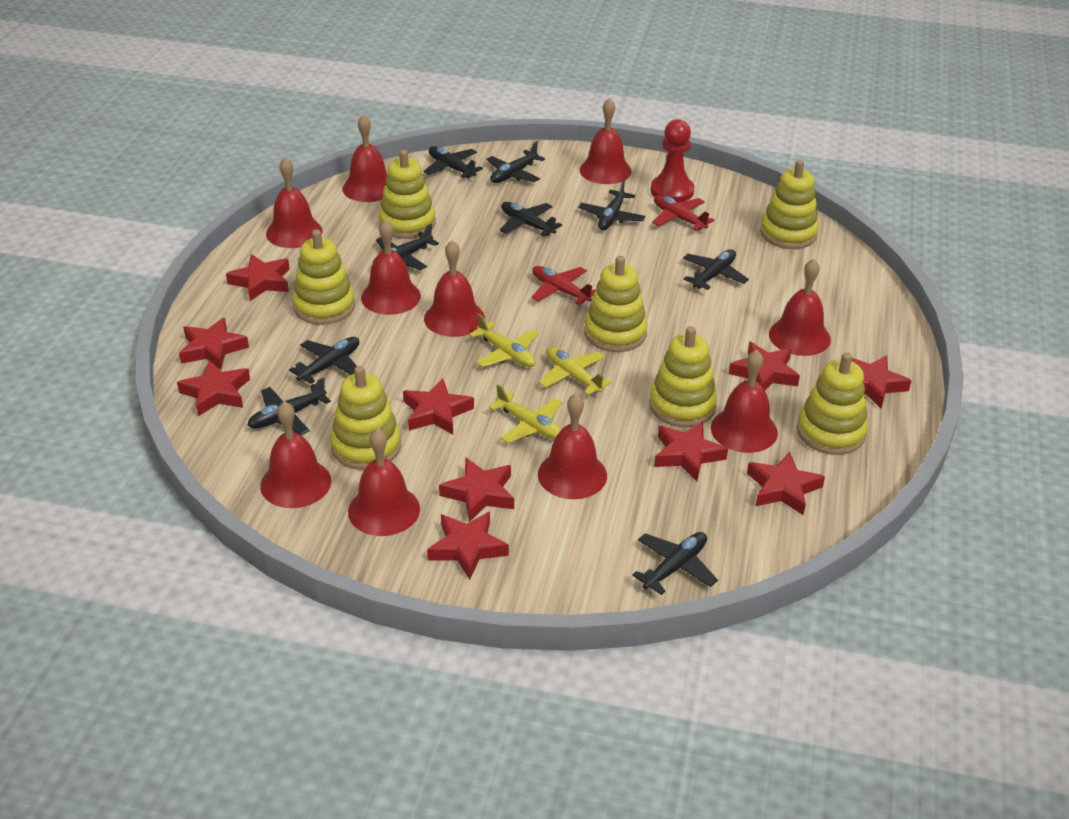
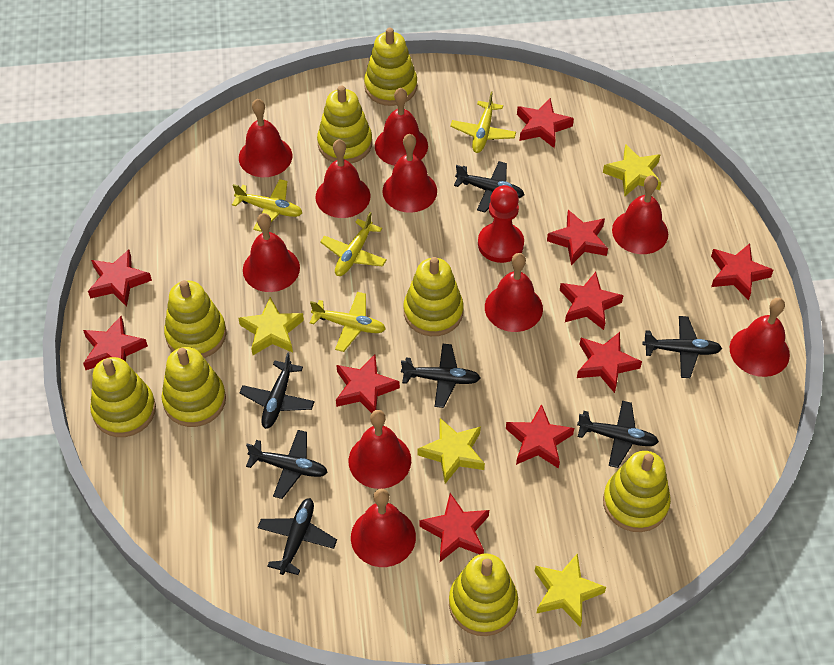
black plane: 9 -> 7
red plane: 2 -> 0
yellow plane: 3 -> 4
yellow stacking toy: 7 -> 8
yellow star: 0 -> 4

